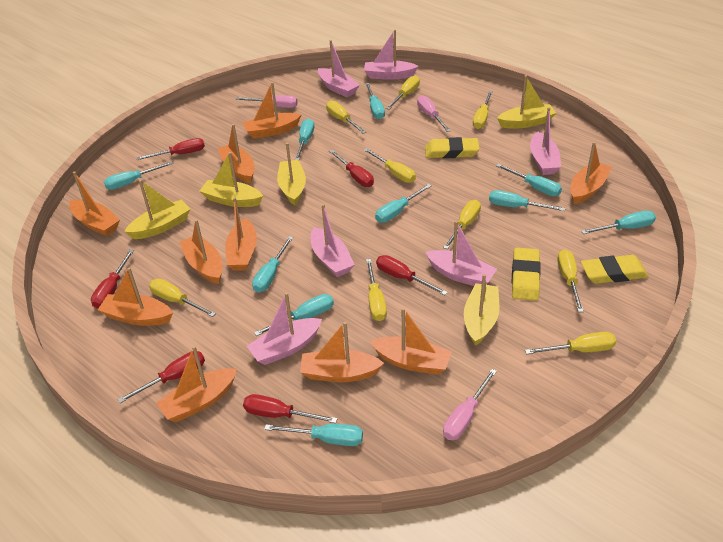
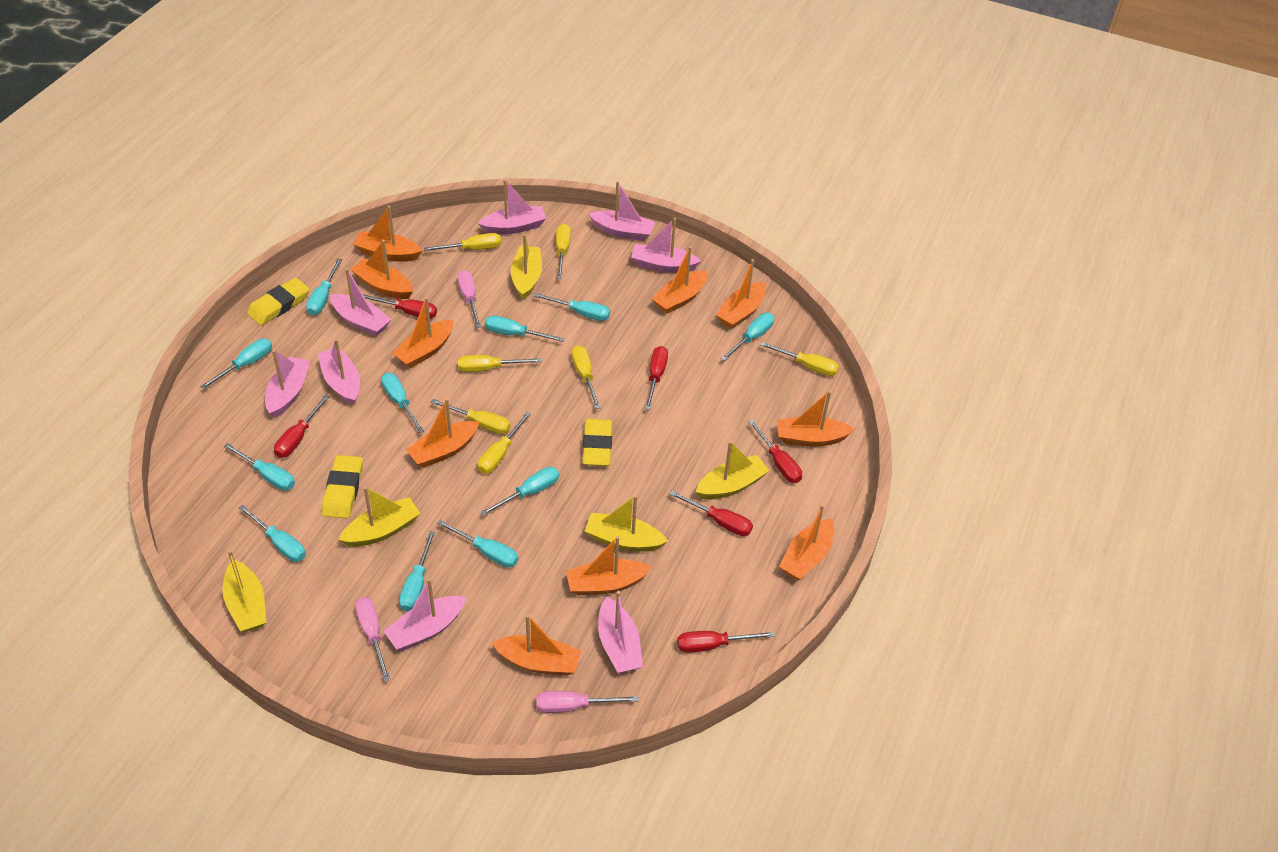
pink boat: 6 -> 8
turquoise screwdriver: 10 -> 11
yellow screwdriver: 9 -> 7

